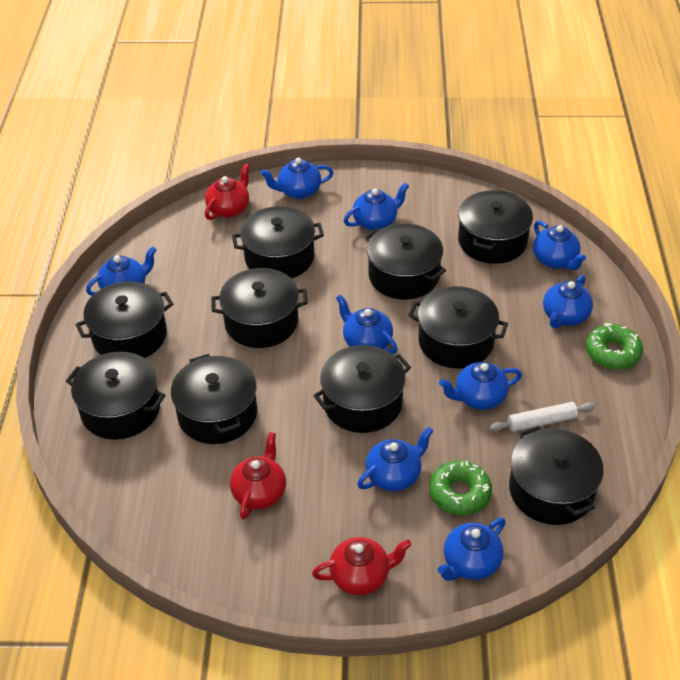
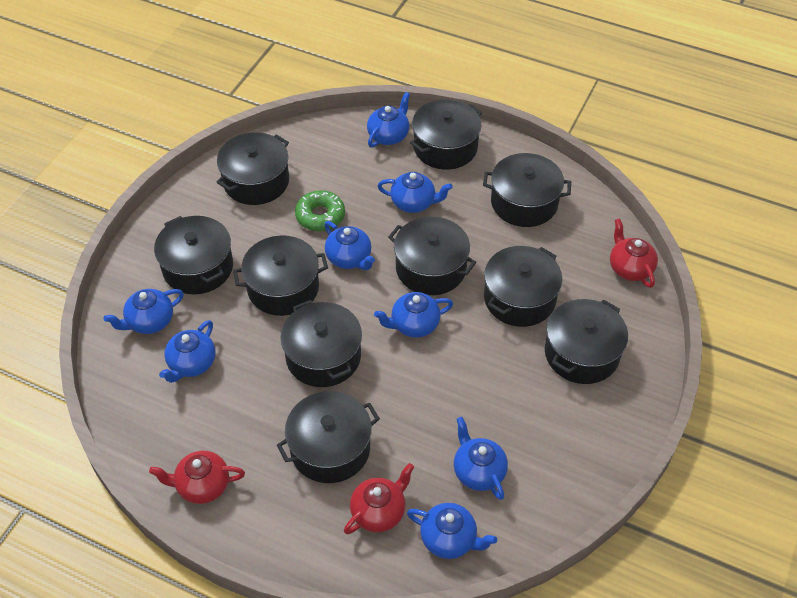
blue teapot: 9 -> 8
green donut: 2 -> 1
white rolling pin: 1 -> 0

